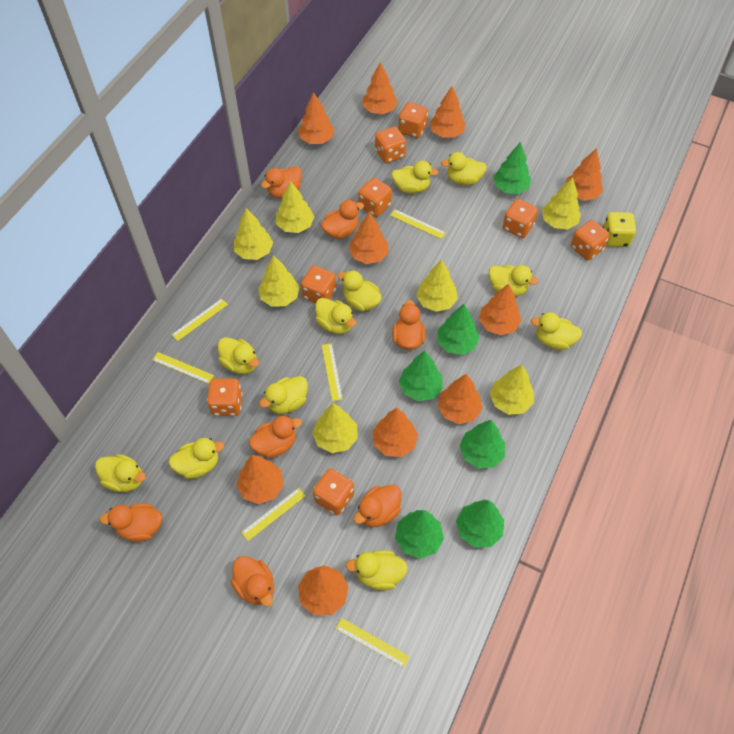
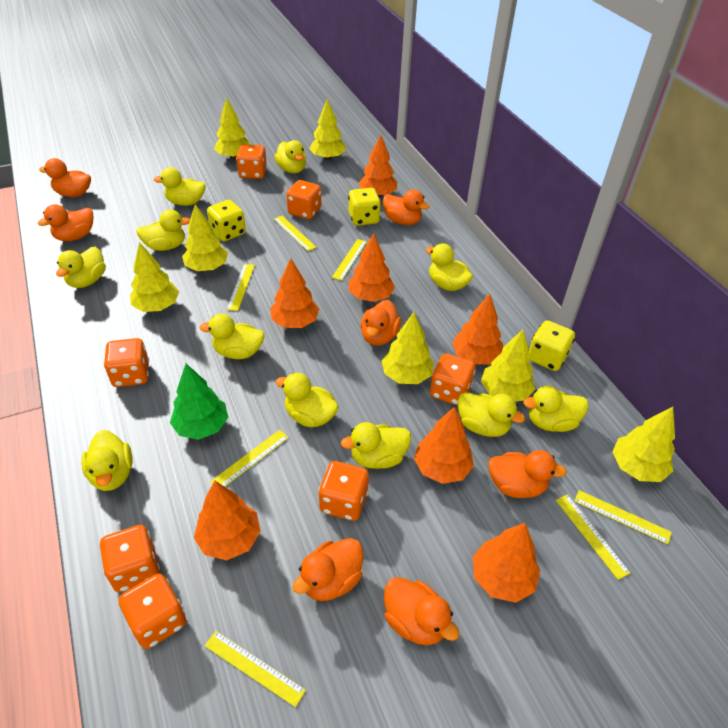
green tree: 6 -> 1
orange dice: 8 -> 7
orange tree: 10 -> 7
yellow dice: 1 -> 3
yellow ruler: 6 -> 7

